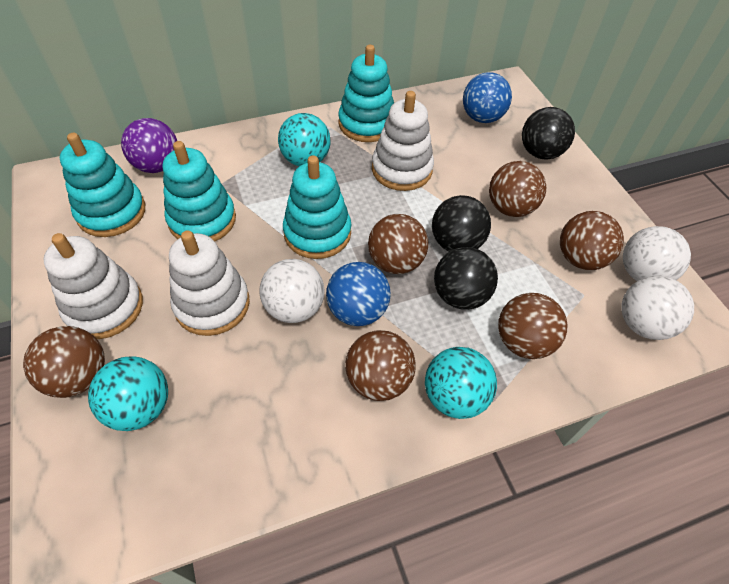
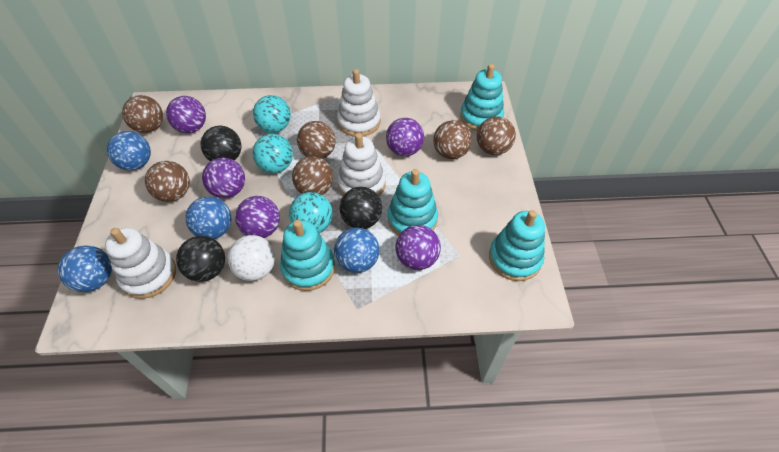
blue ball: 2 -> 4
purple ball: 1 -> 5
white ball: 3 -> 1

